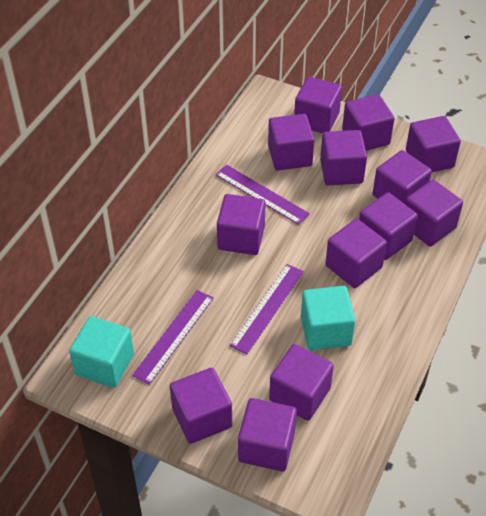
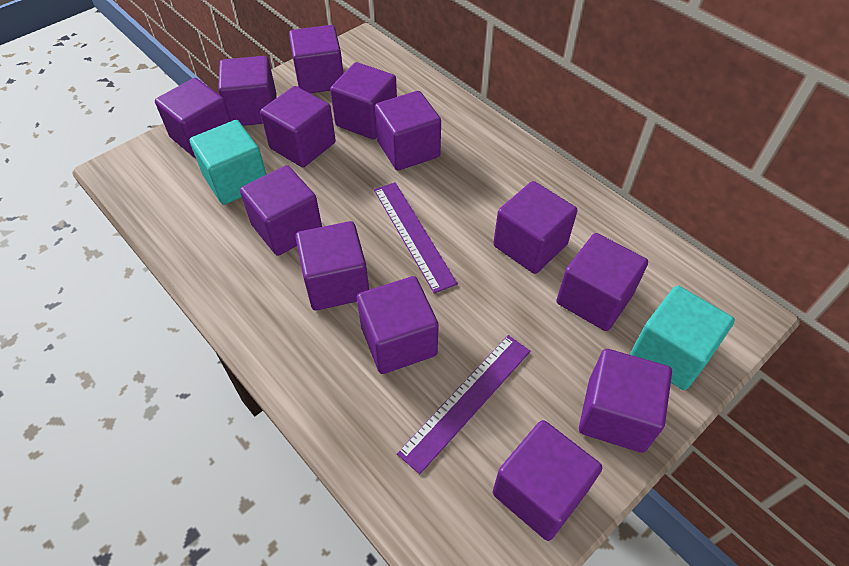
purple ruler: 3 -> 2

